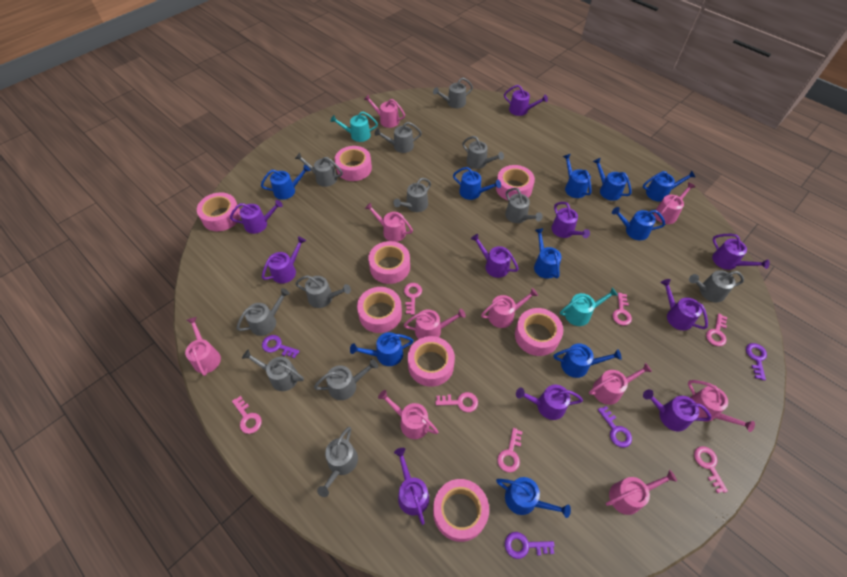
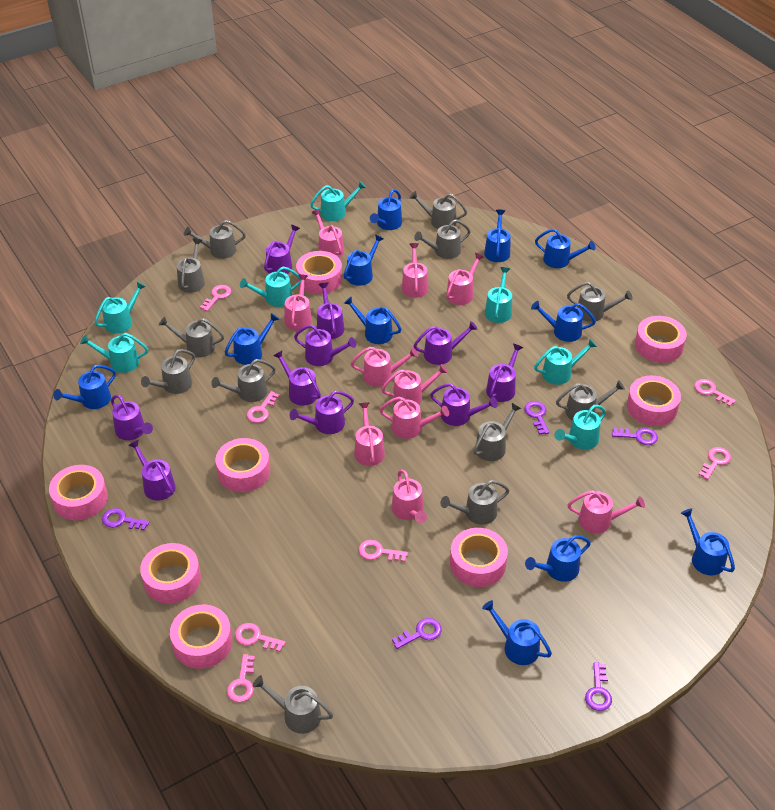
blue watering can: 10 -> 11
purple key: 4 -> 5
turquoise watering can: 2 -> 7

